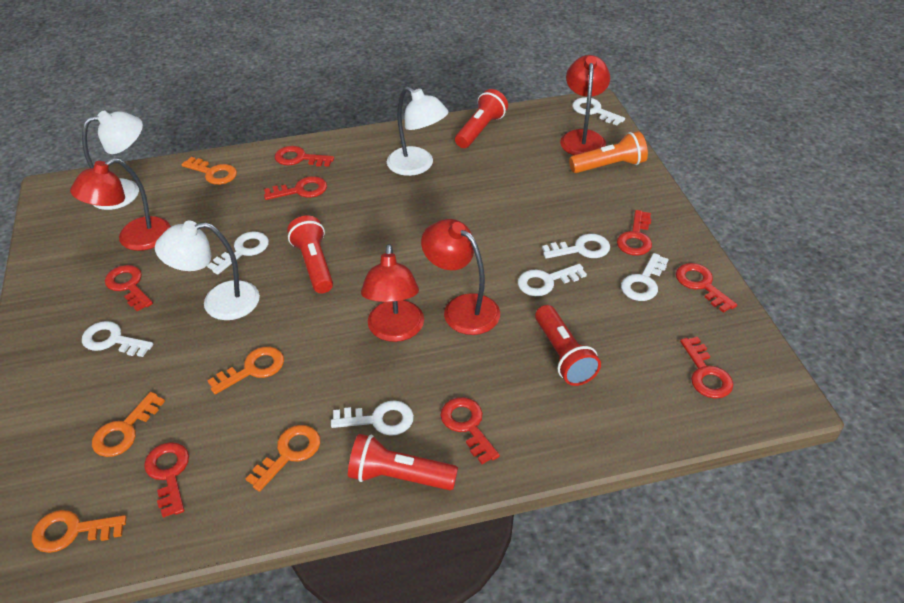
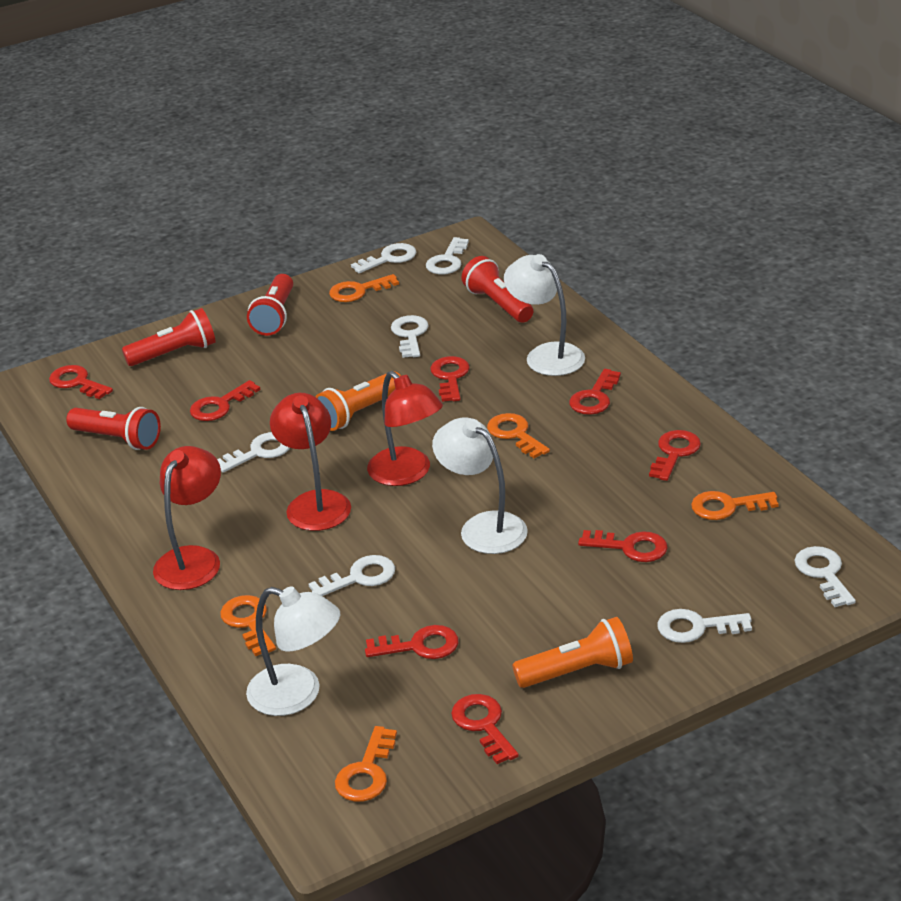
orange flashlight: 1 -> 2
red lamp: 4 -> 3

